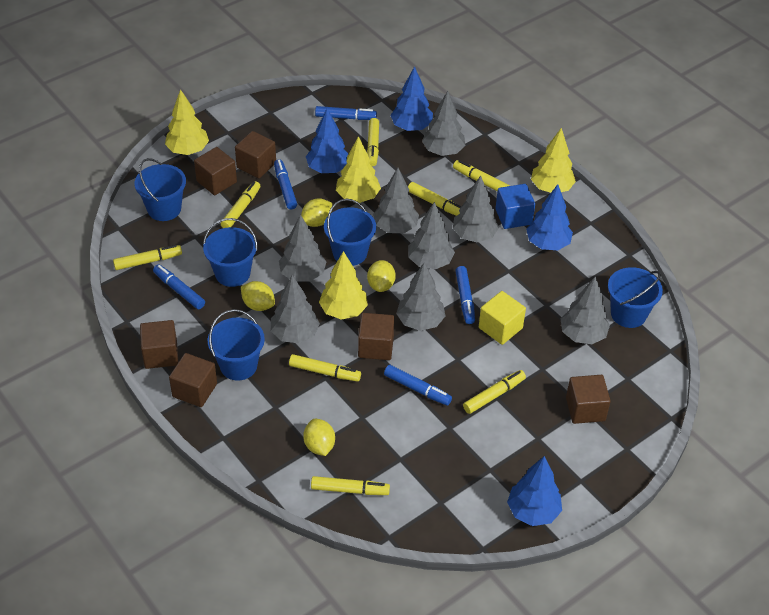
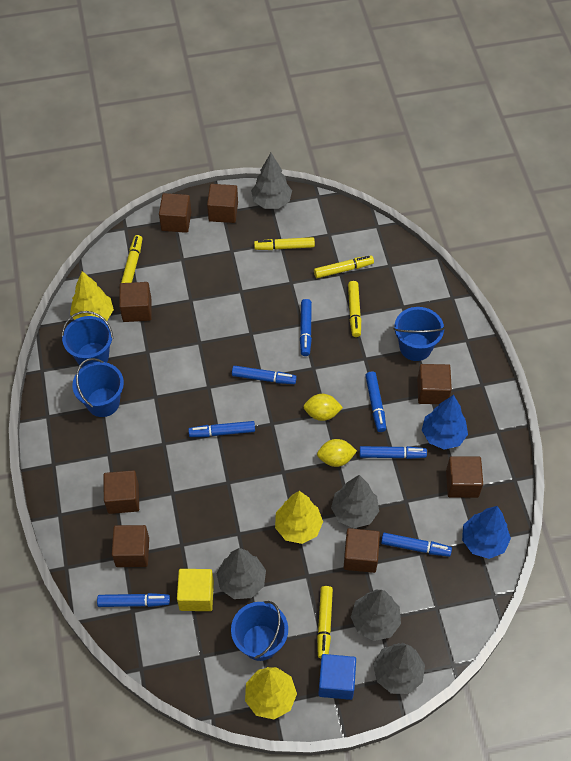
blue bucket: 5 -> 4
blue marker: 5 -> 7
blue tree: 4 -> 2
brown cube: 6 -> 8
grey tree: 8 -> 5
yellow lemon: 4 -> 2
yellow marker: 8 -> 5
yellow tree: 4 -> 3

